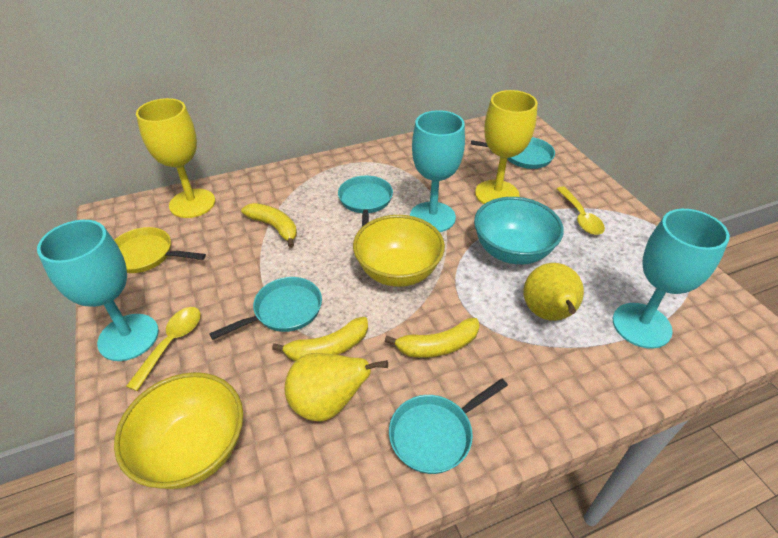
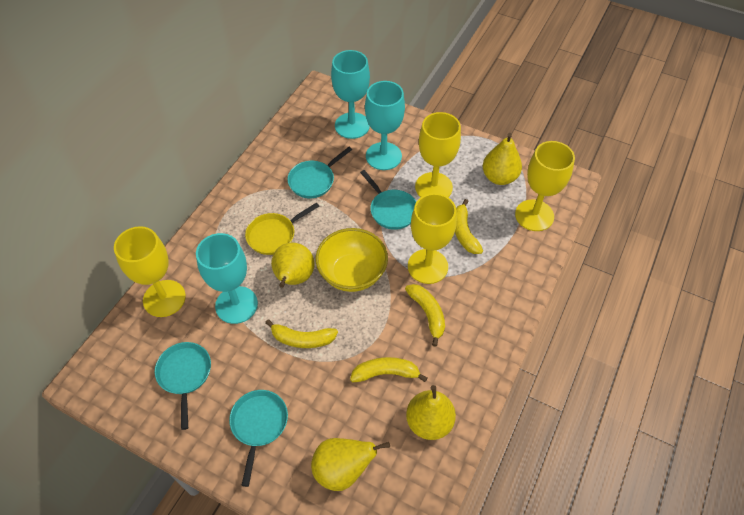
turquoise bowl: 1 -> 0
yellow banana: 3 -> 4
yellow bowl: 2 -> 1
yellow goblet: 2 -> 4
yellow pear: 2 -> 4
yellow spoon: 2 -> 0

